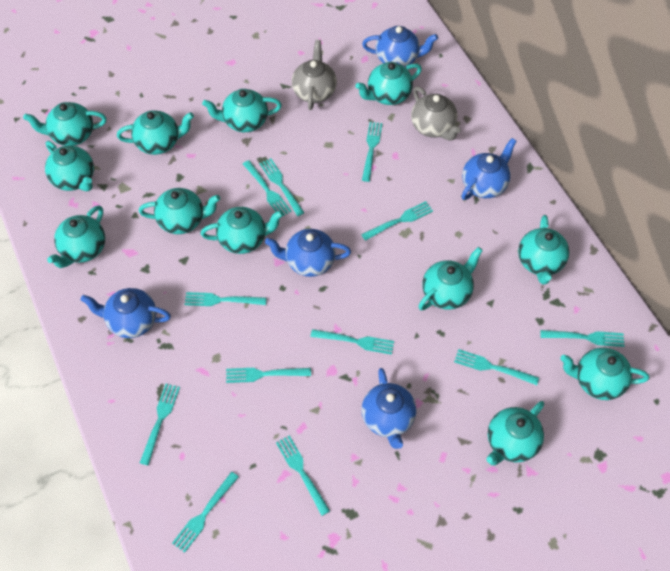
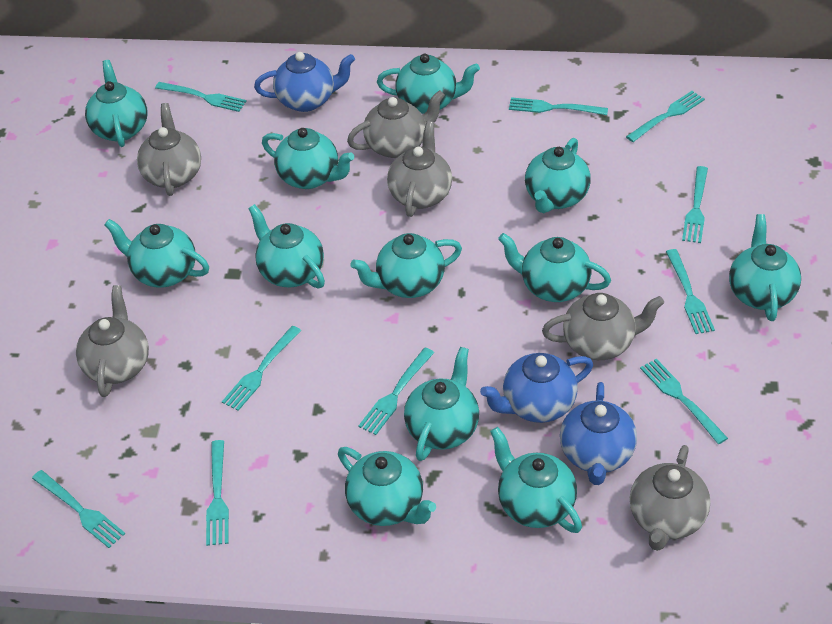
blue teapot: 5 -> 3
grey teapot: 2 -> 6
turquoise fork: 12 -> 10

